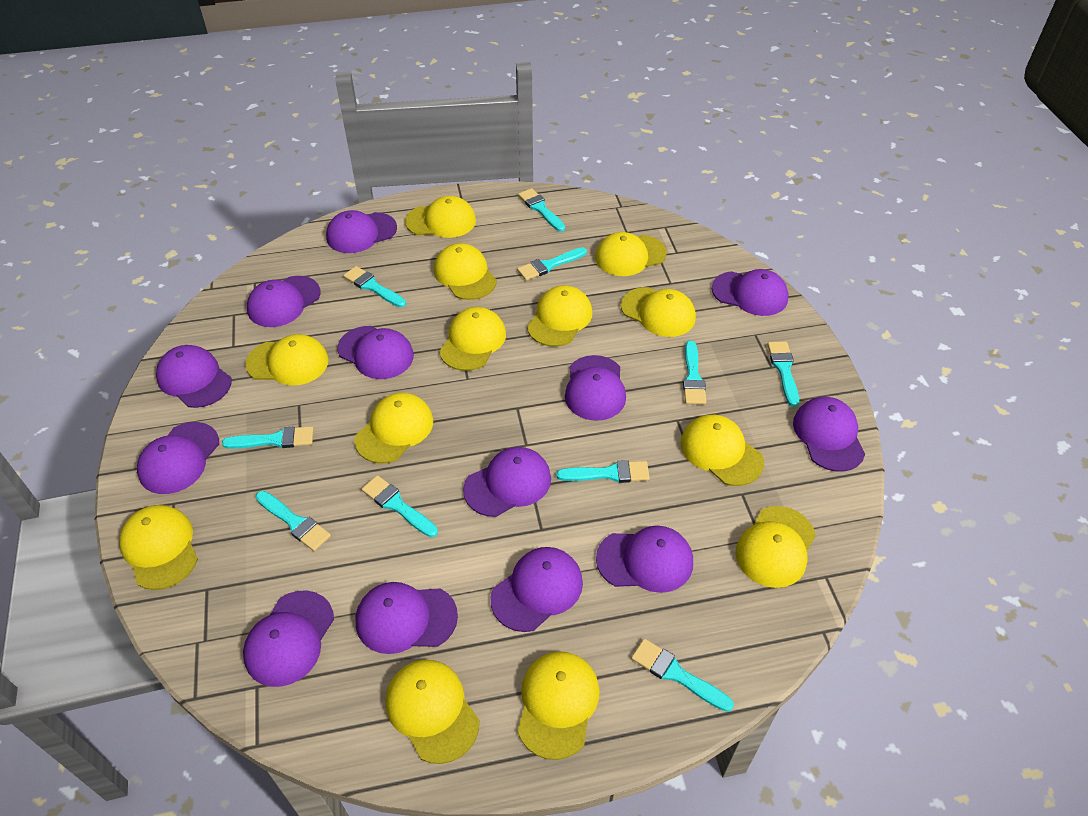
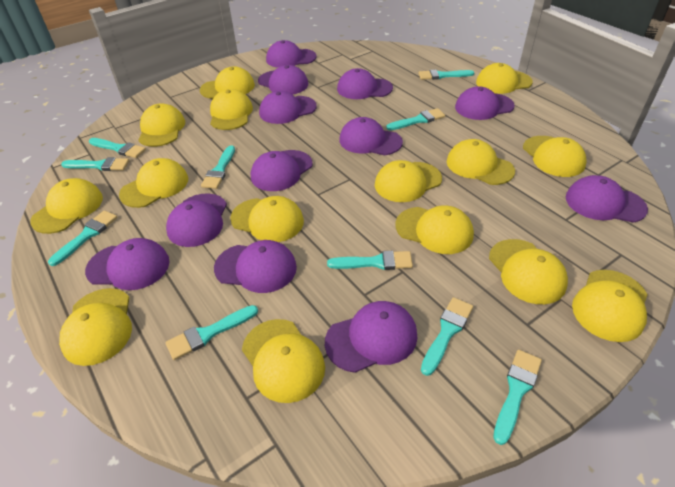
purple cap: 13 -> 12
yellow cap: 13 -> 15

